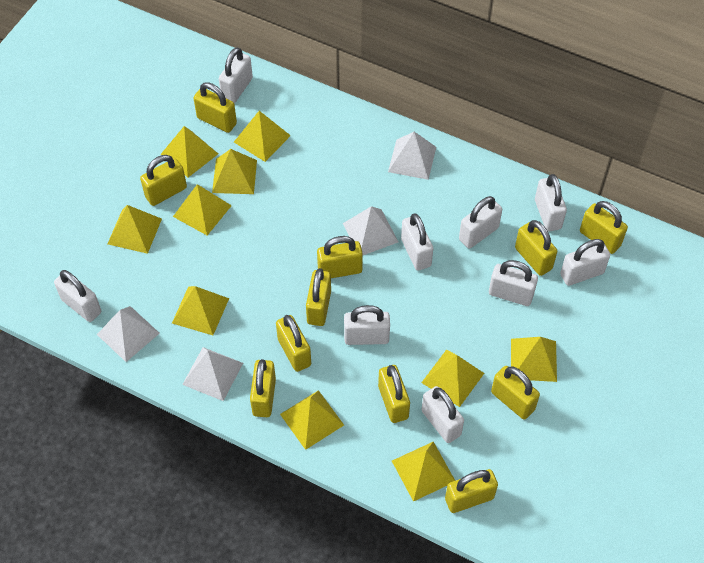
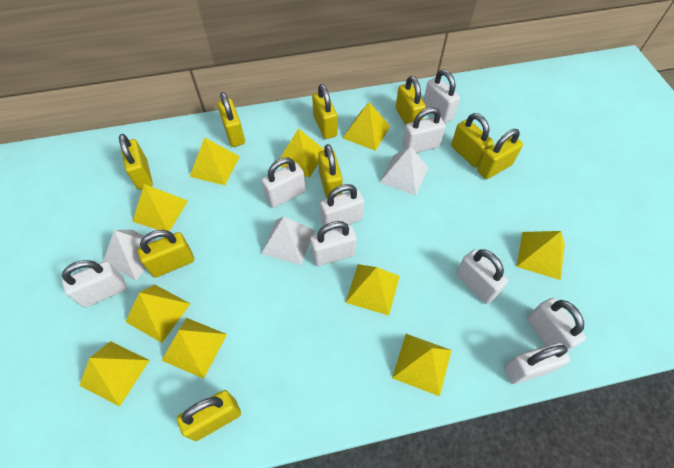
white pyramid: 4 -> 3
yellow padlock: 11 -> 9

